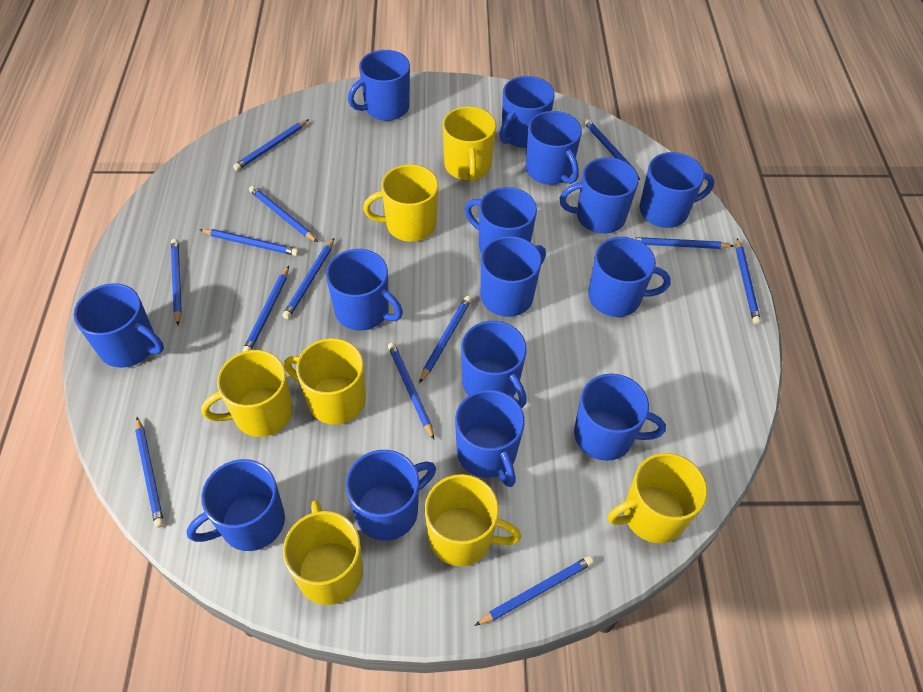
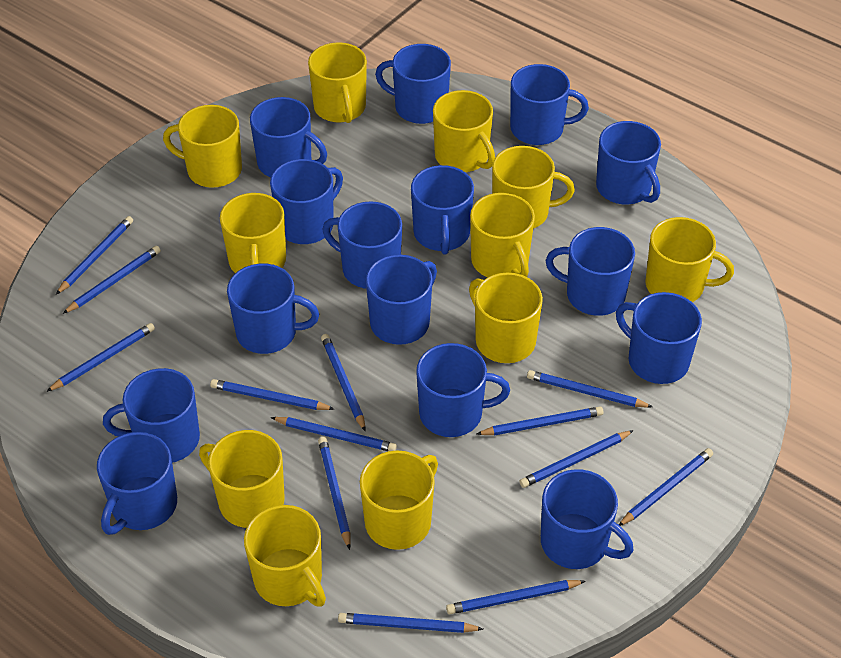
yellow mug: 7 -> 11

